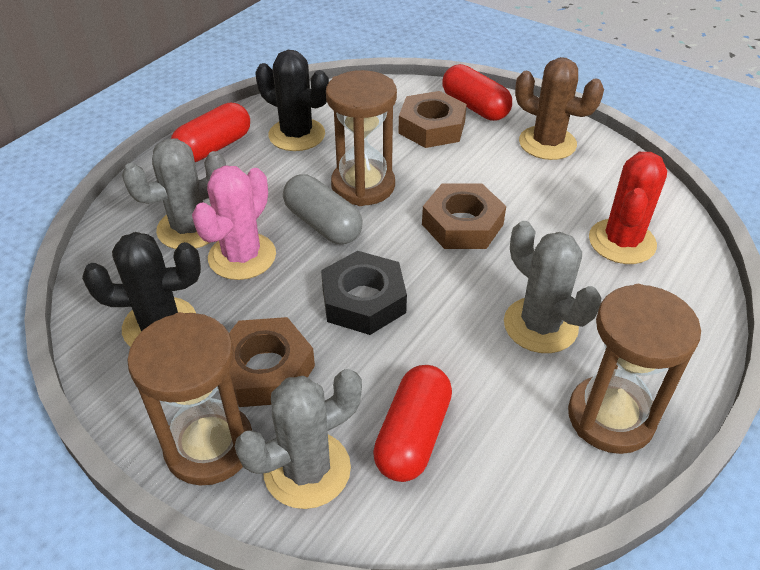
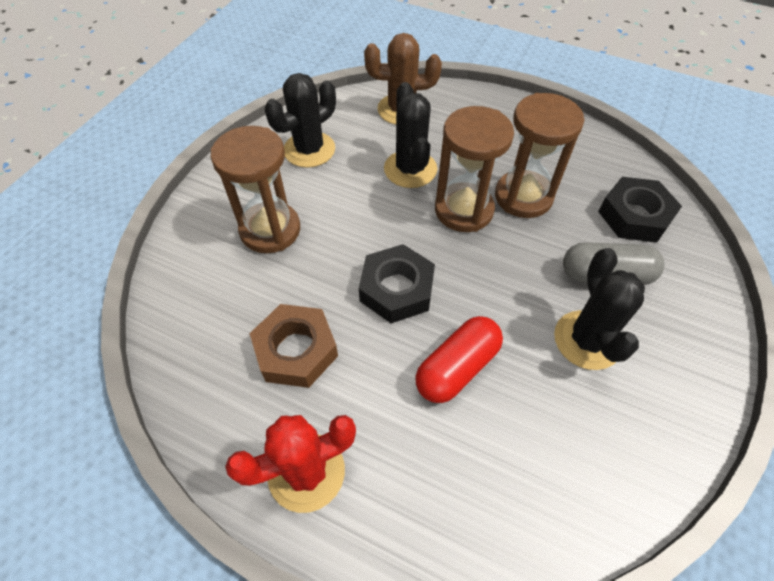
black cactus: 2 -> 3
black nut: 1 -> 2
brown nut: 3 -> 1
grey cactus: 3 -> 0
pink cactus: 1 -> 0
red capsule: 3 -> 1

